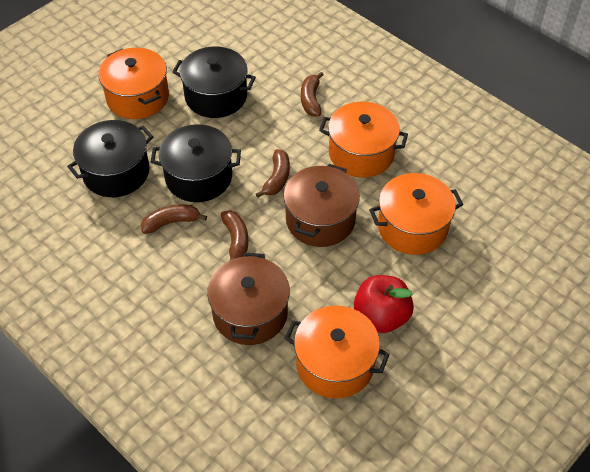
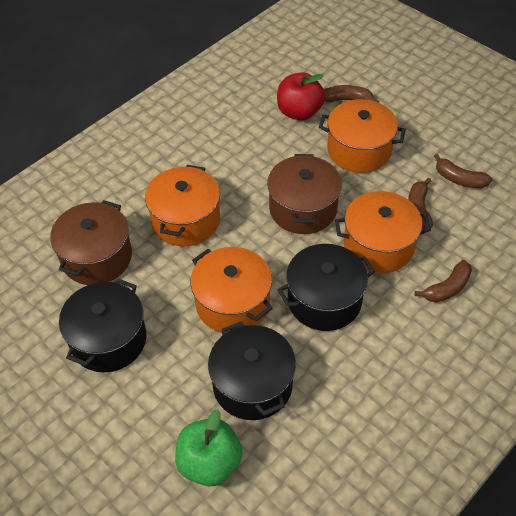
green apple: 0 -> 1

